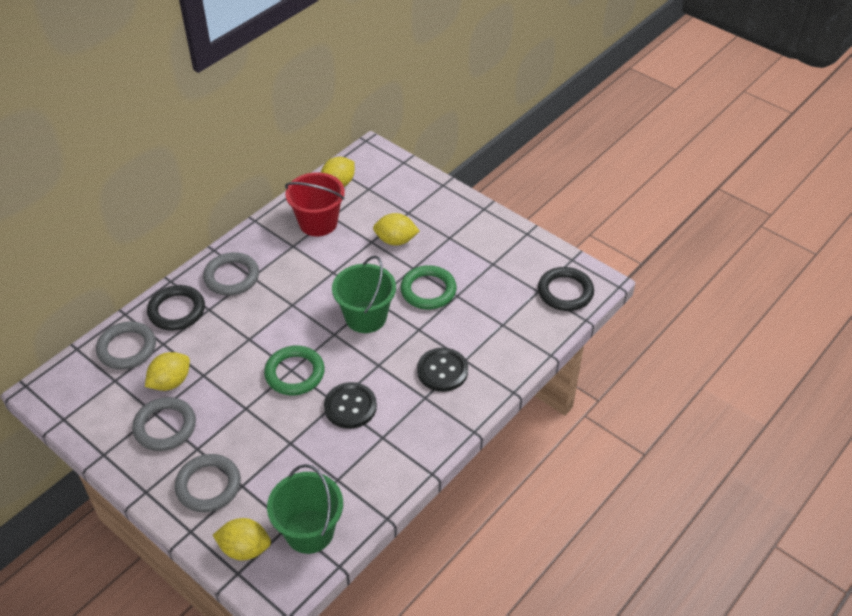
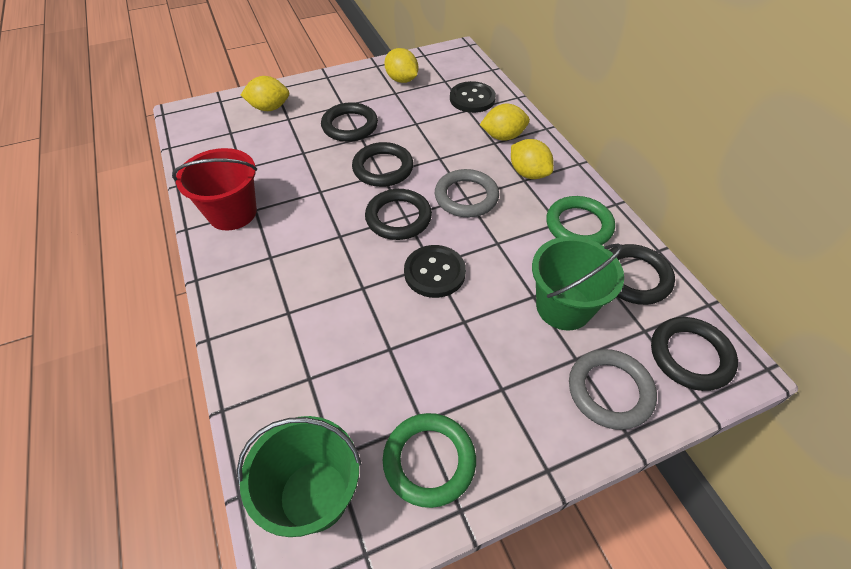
black ring: 2 -> 5
grey ring: 4 -> 2

